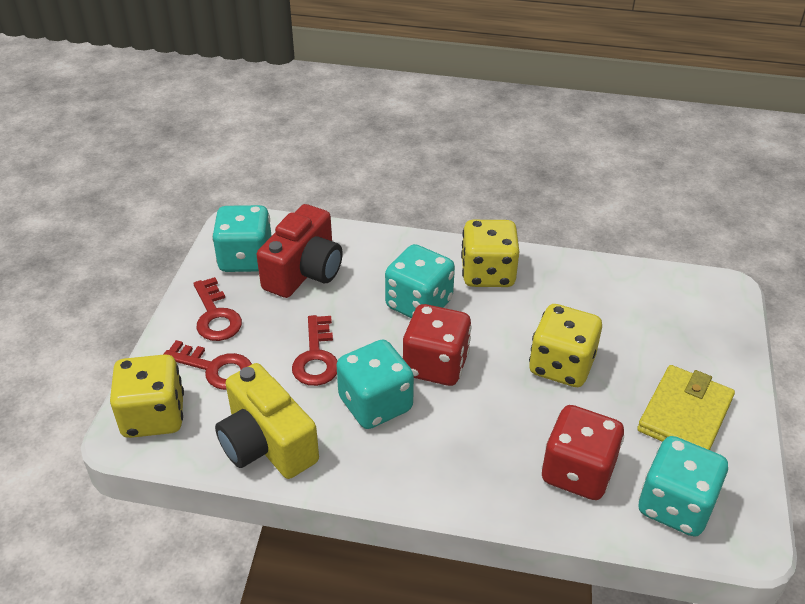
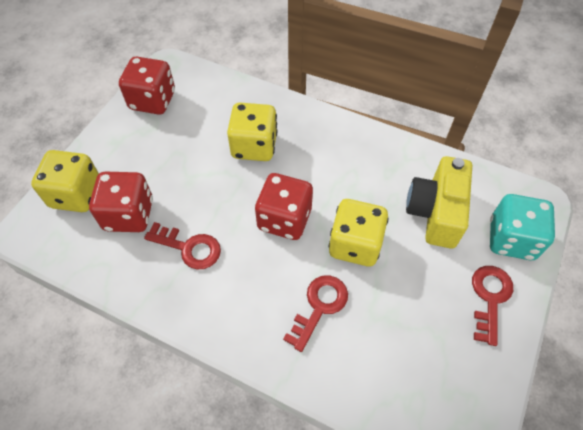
red camera: 1 -> 0
red dice: 2 -> 3
turquoise dice: 4 -> 1
yellow wallet: 1 -> 0

